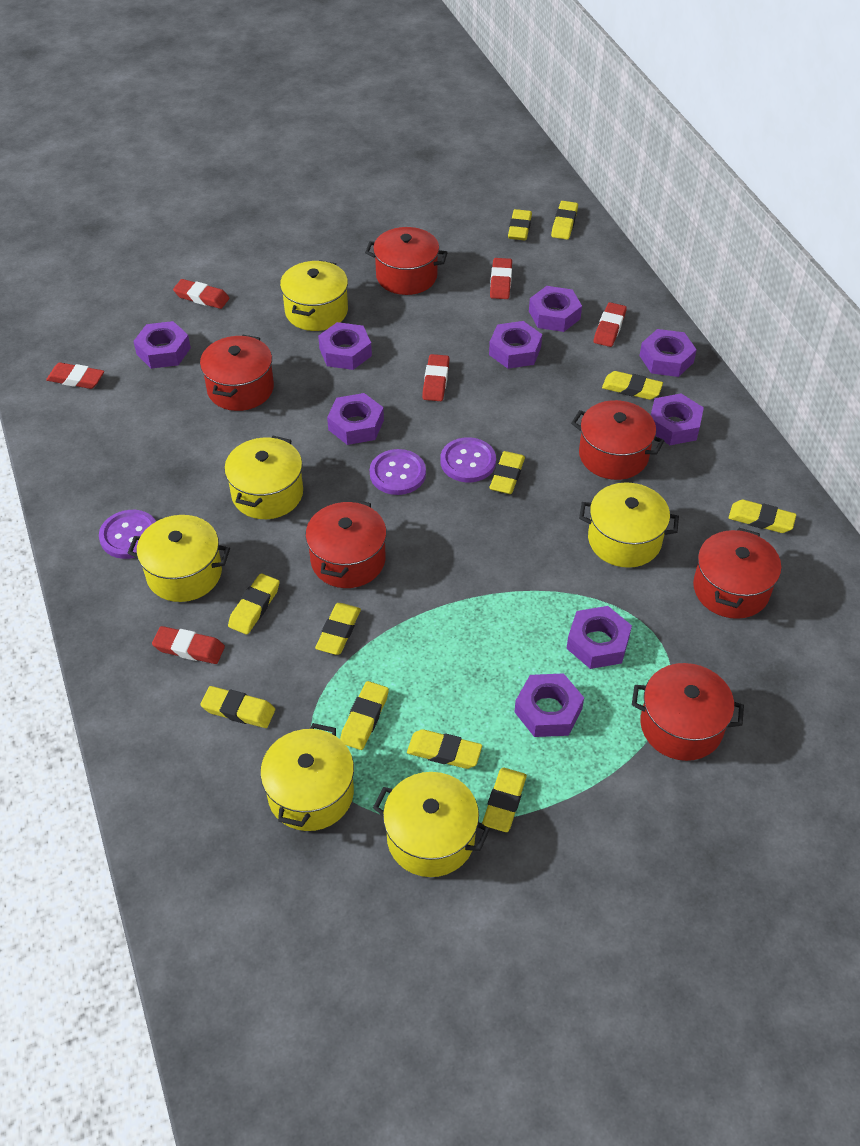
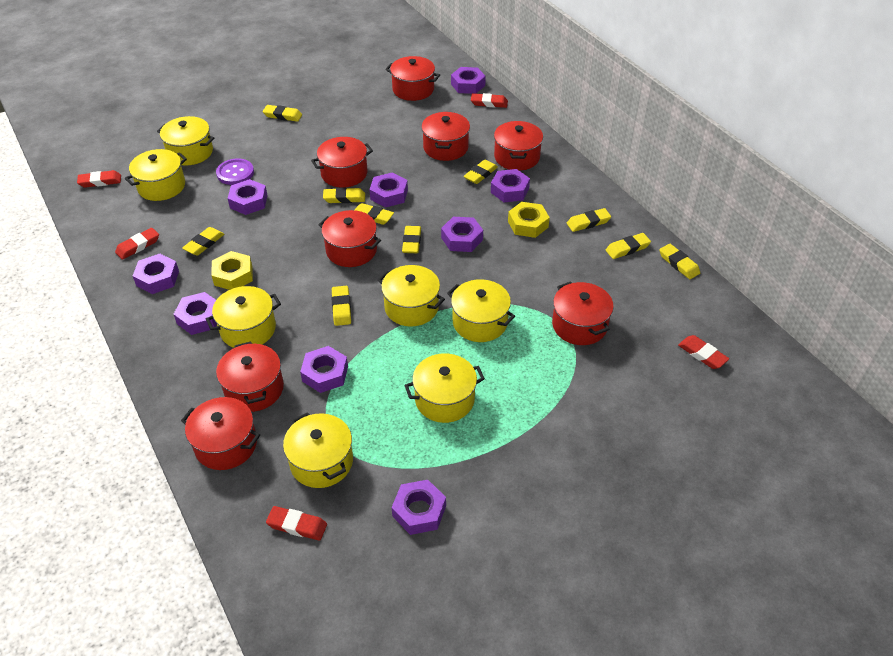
purple button: 3 -> 1
red eraser: 6 -> 5
red pot: 6 -> 8
yellow eraser: 11 -> 10
yellow nut: 0 -> 2
yellow pot: 6 -> 7

